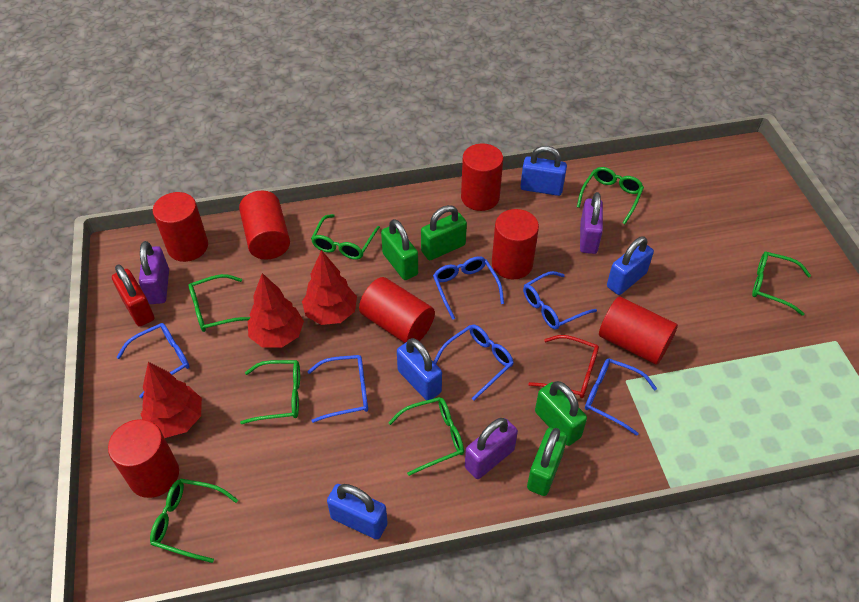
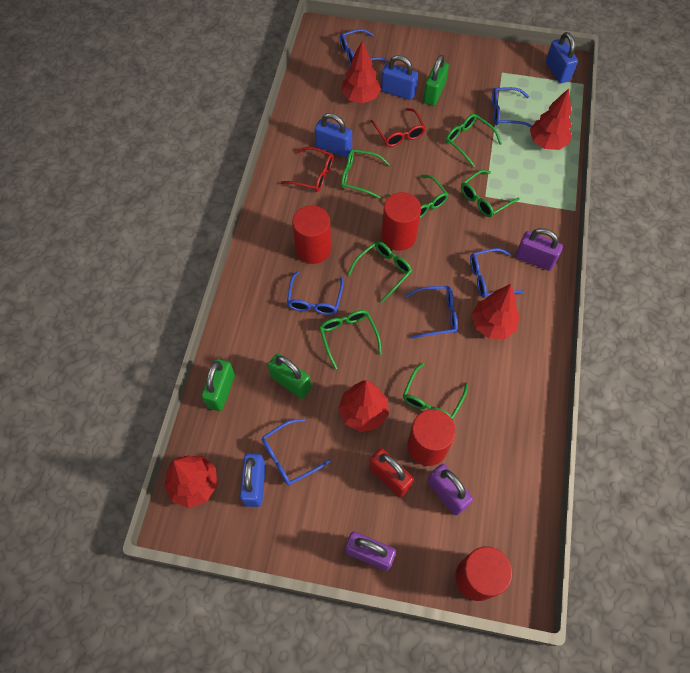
green padlock: 4 -> 3
red cylinder: 7 -> 4
red glasses: 1 -> 2
red tree: 3 -> 5

